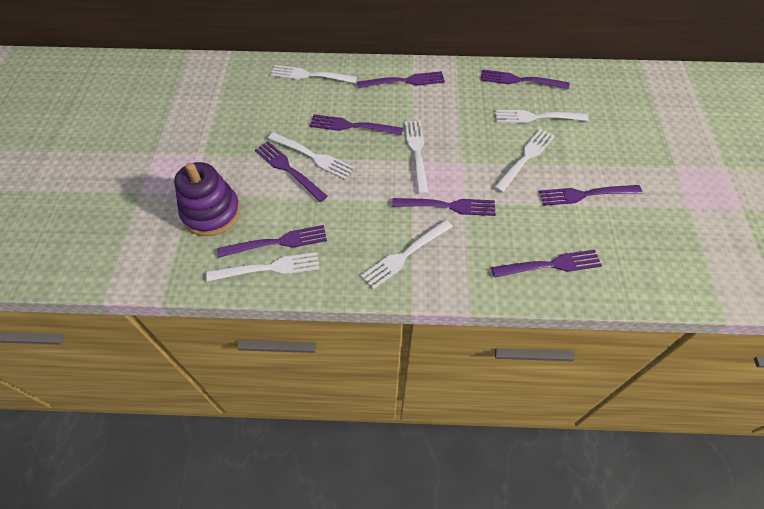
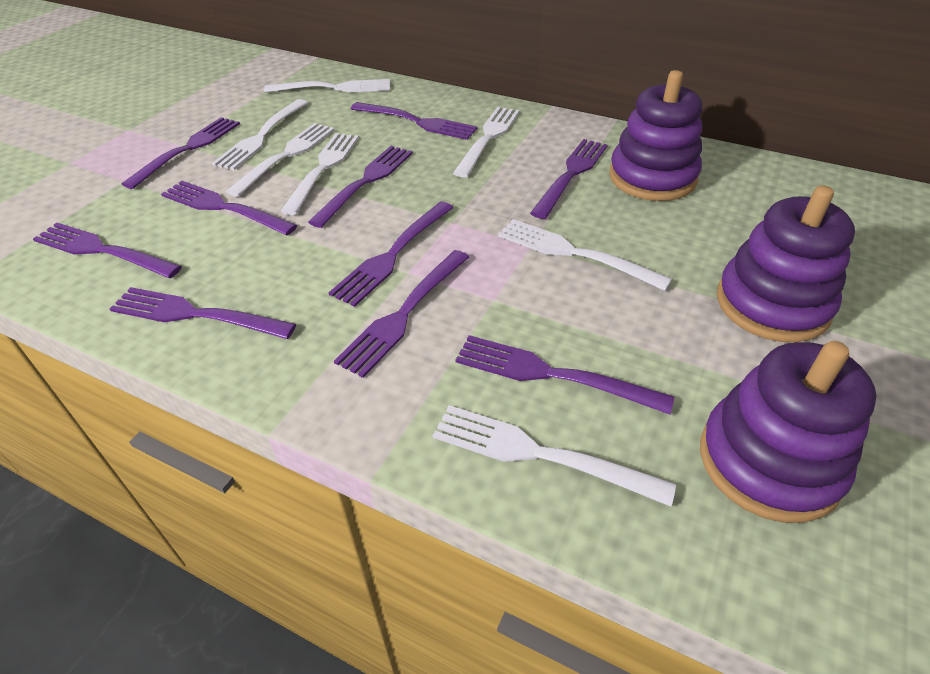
purple fork: 8 -> 10
purple stacking toy: 1 -> 3

